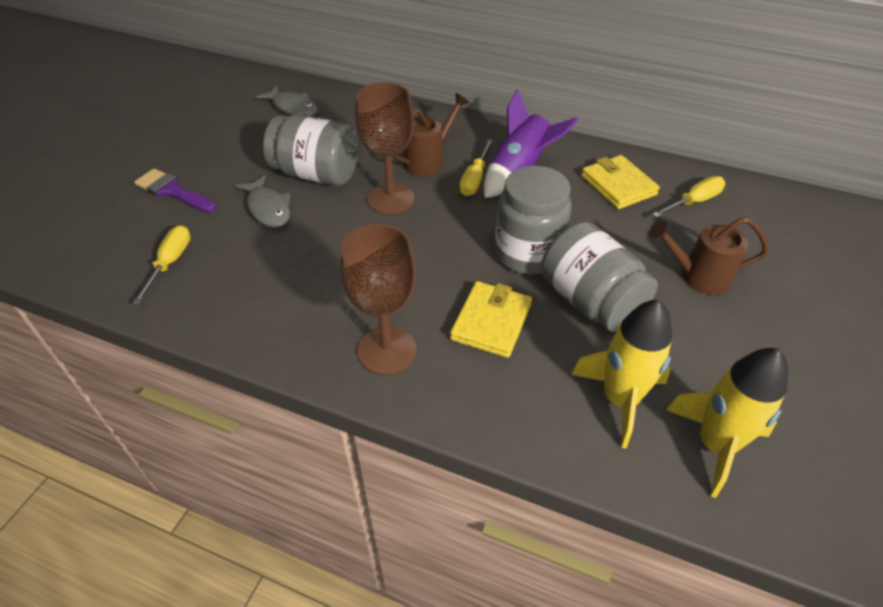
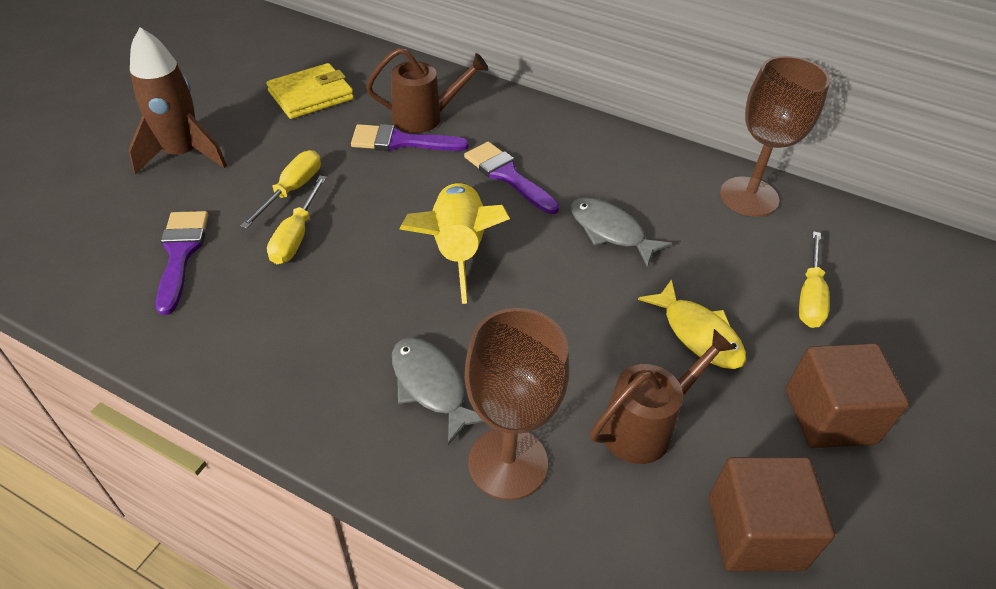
brown cube: 0 -> 2
brown rocket: 0 -> 1
grey jar: 3 -> 0
purple brush: 1 -> 3
purple rocket: 1 -> 0
yellow fish: 0 -> 1
yellow rocket: 2 -> 1
yellow wallet: 2 -> 1

